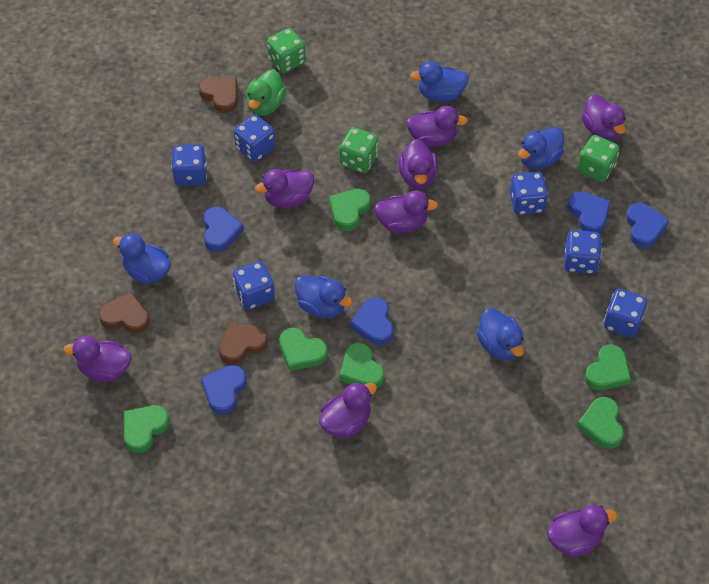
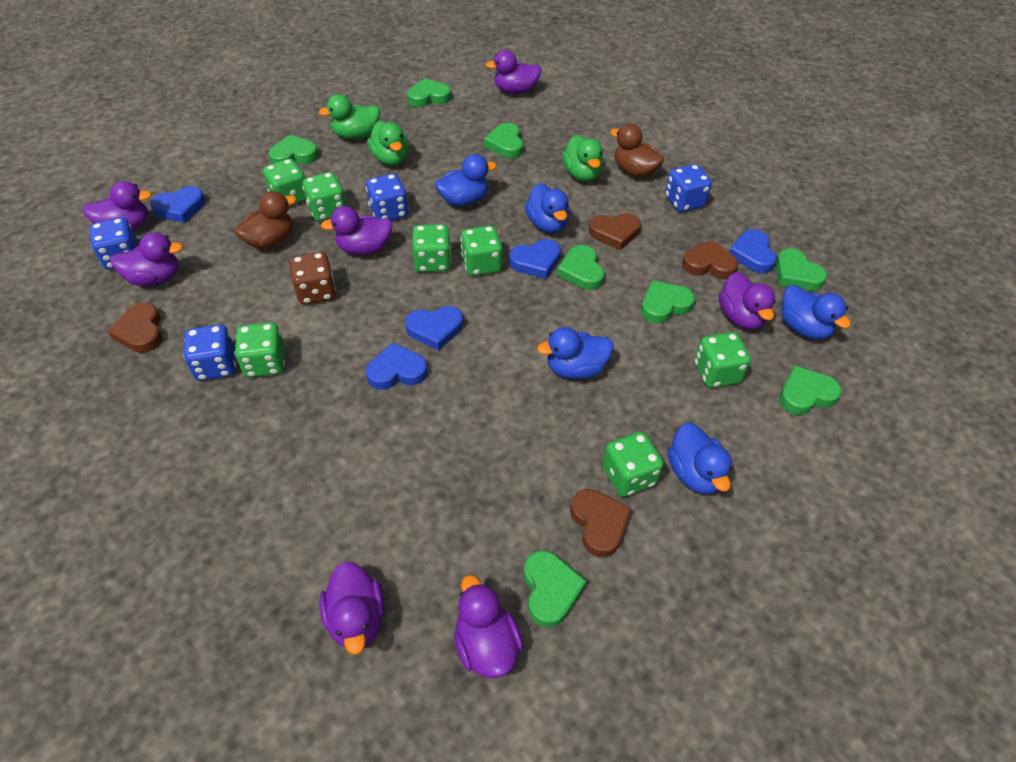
blue dice: 6 -> 4
brown dice: 0 -> 1
brown duck: 0 -> 2
brown heart: 3 -> 4
green dice: 3 -> 7
green duck: 1 -> 3
green heart: 6 -> 8
purple duck: 8 -> 7

